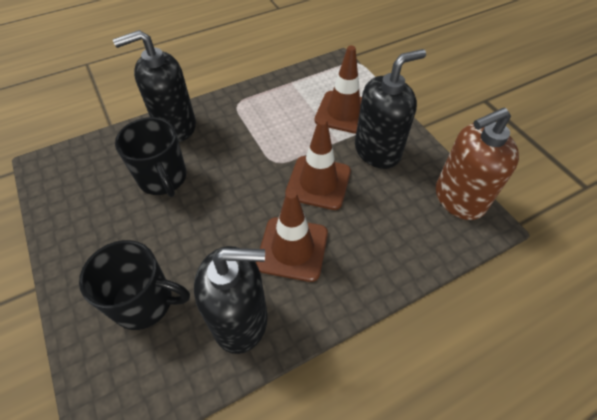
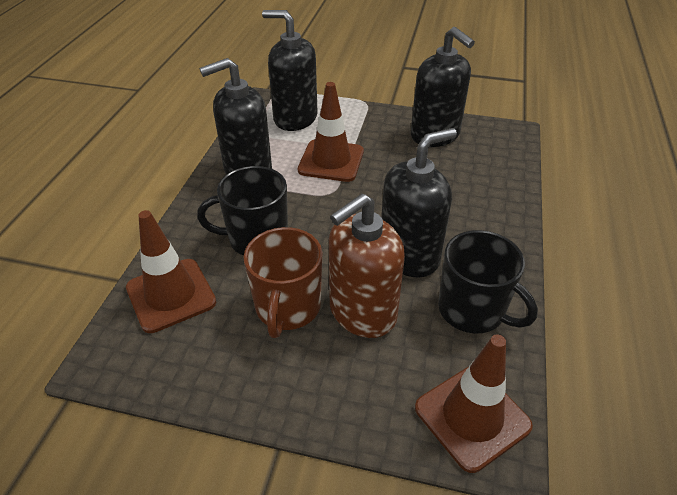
black soap dispenser: 3 -> 4
brown mug: 0 -> 1

